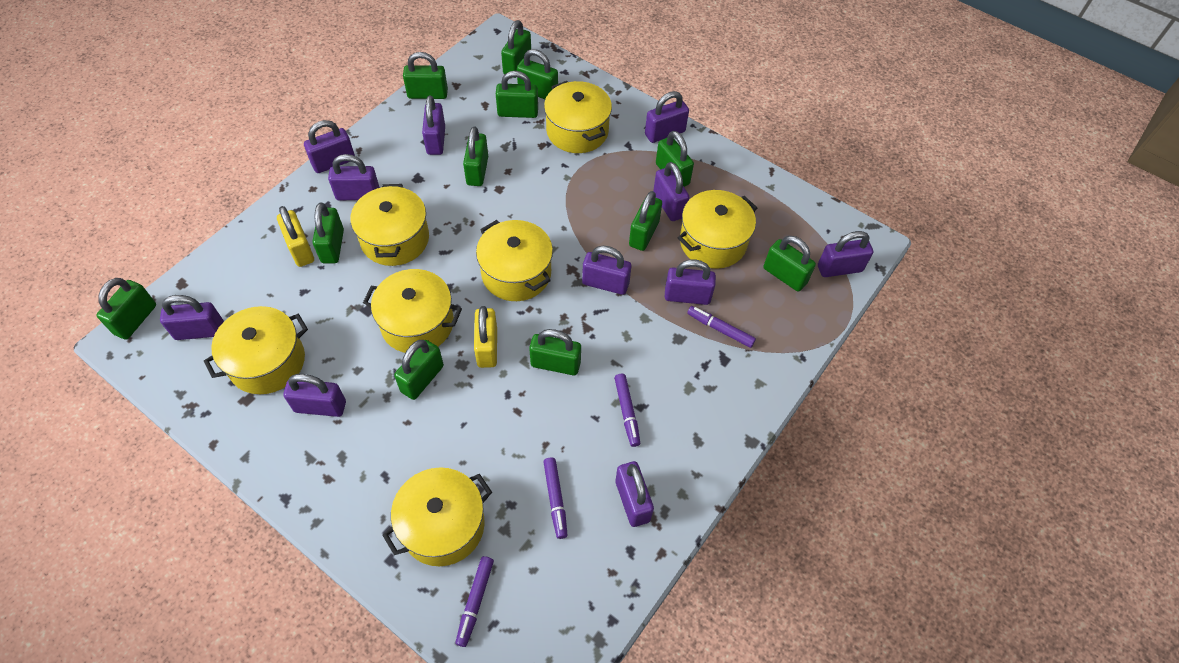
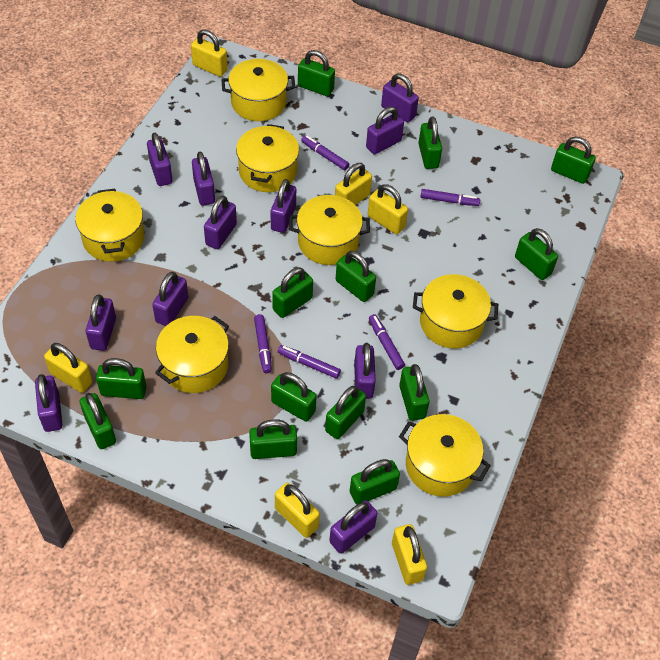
green padlock: 12 -> 13
purple marker: 4 -> 5
yellow padlock: 2 -> 6

